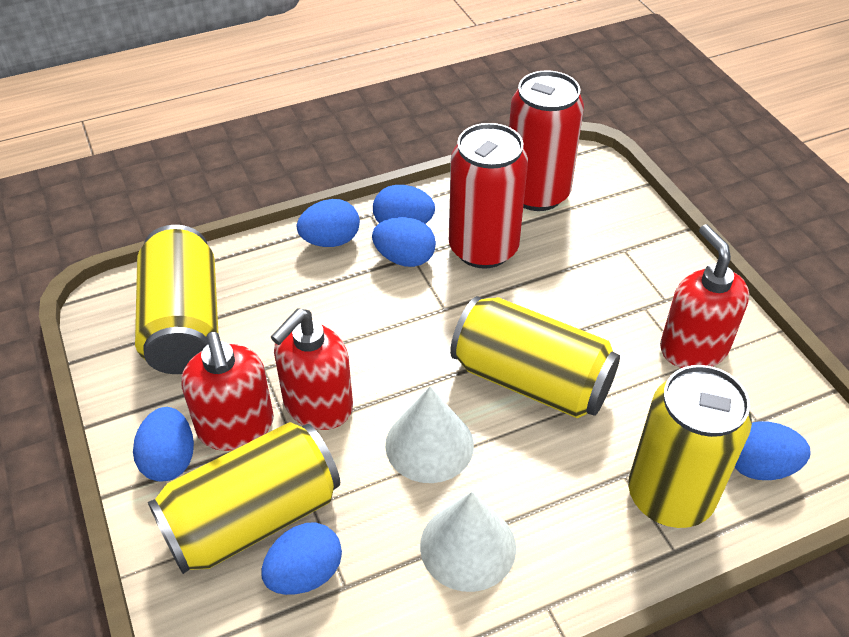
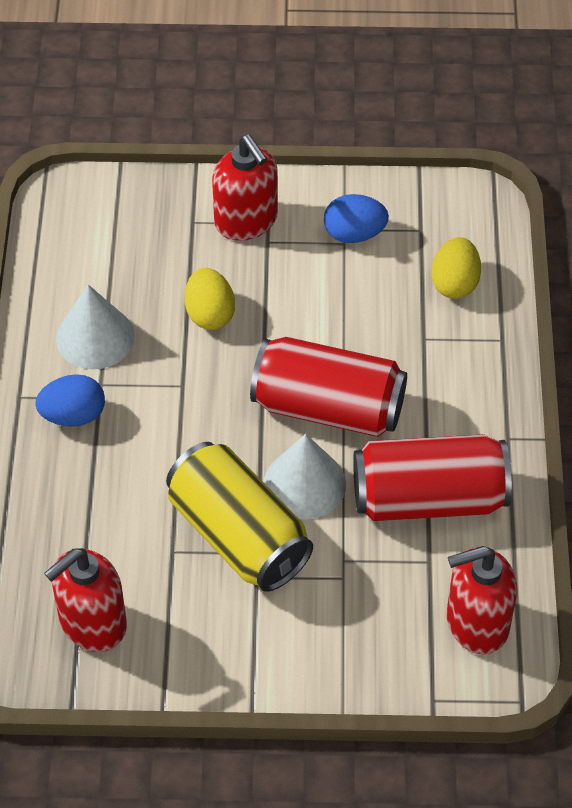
blue egg: 6 -> 2
yellow can: 4 -> 1
yellow egg: 0 -> 2

